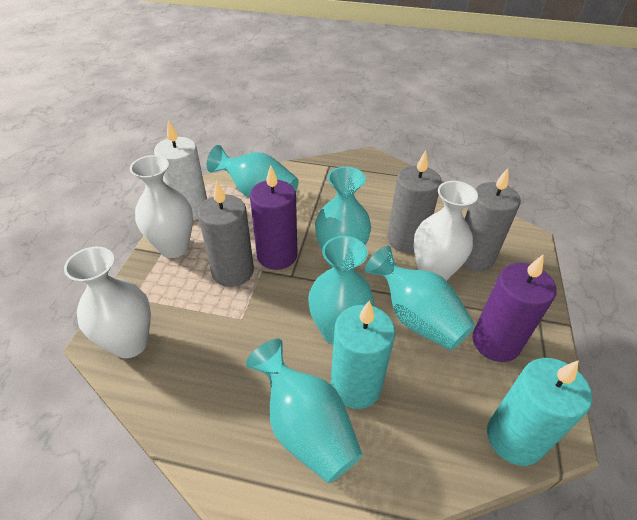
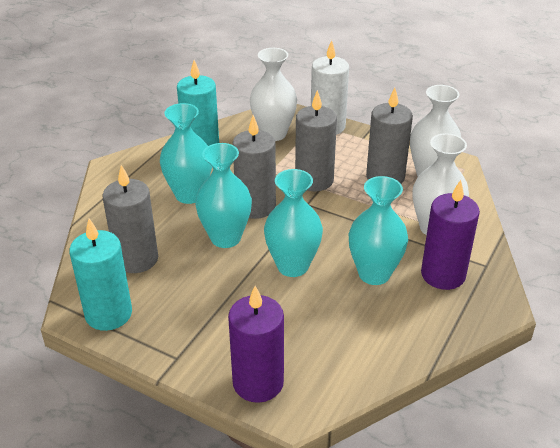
grey candle: 3 -> 4
turquoise vase: 5 -> 4

